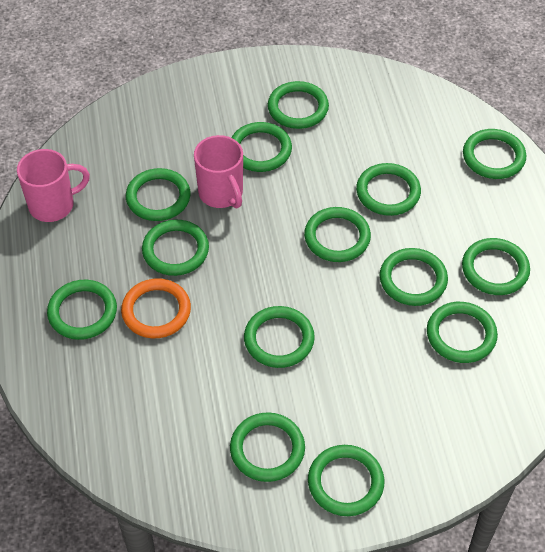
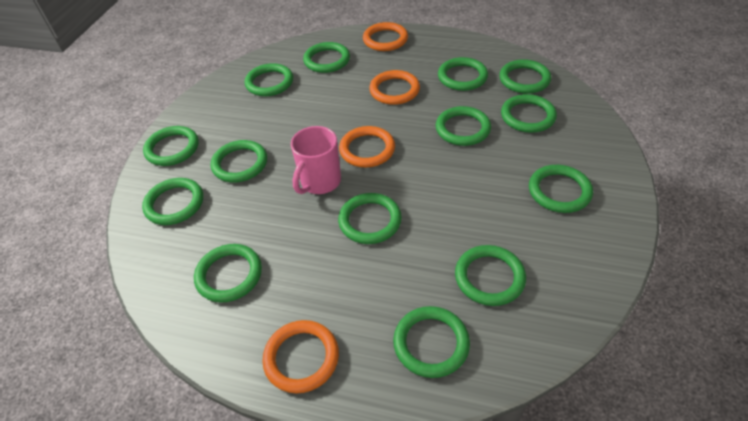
orange ring: 1 -> 4
pink mug: 2 -> 1

